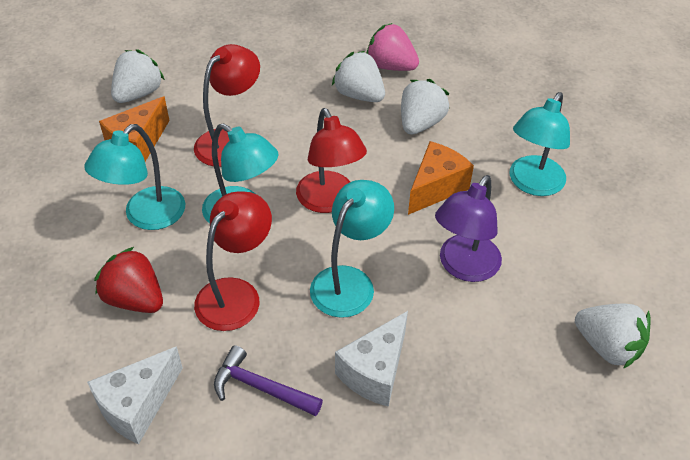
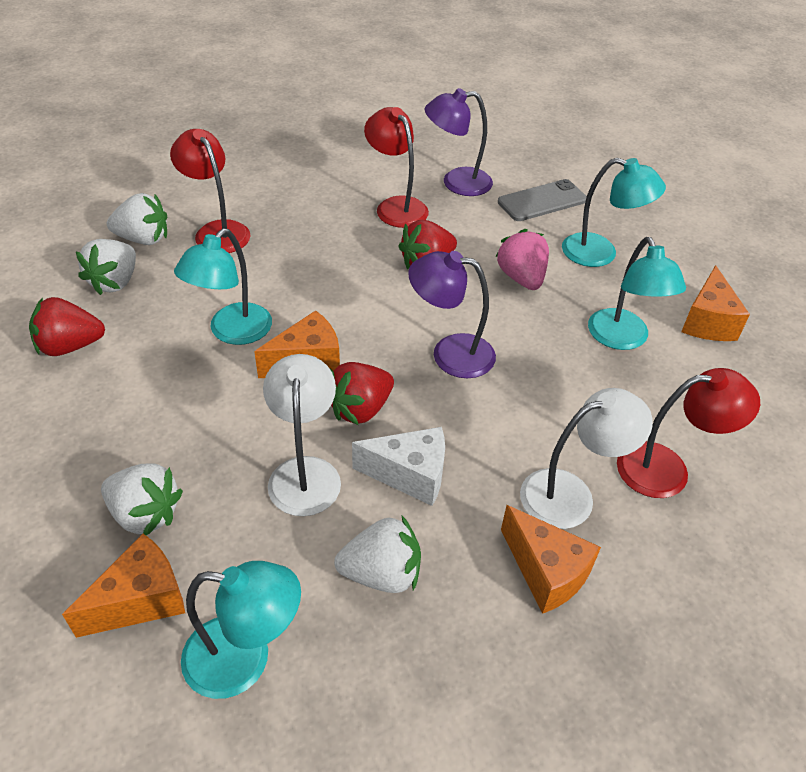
grey phone: 0 -> 1
orange cheese: 2 -> 4
purple hammer: 1 -> 0
purple lamp: 1 -> 2
red strawberry: 1 -> 3
white cheese: 2 -> 1
white lamp: 0 -> 2

